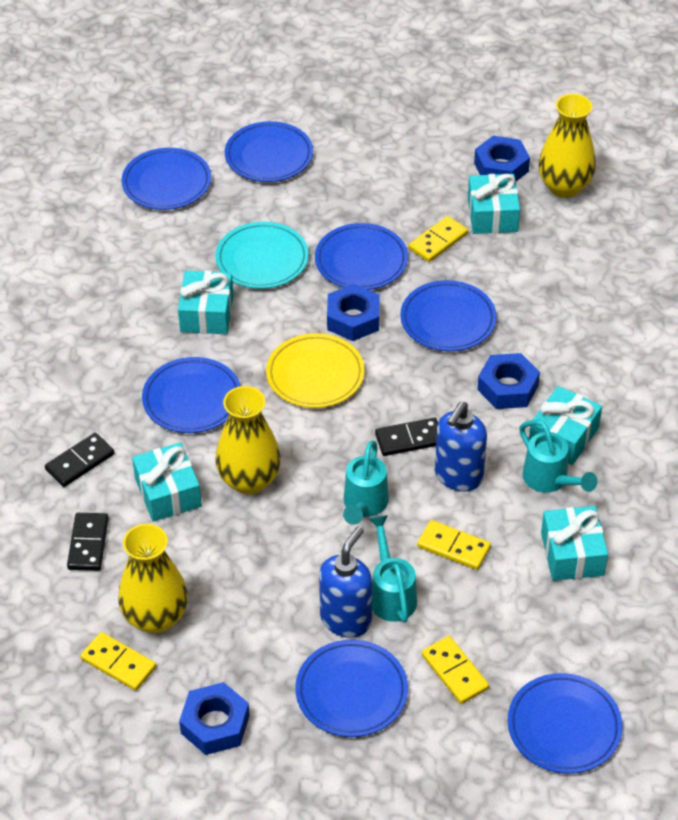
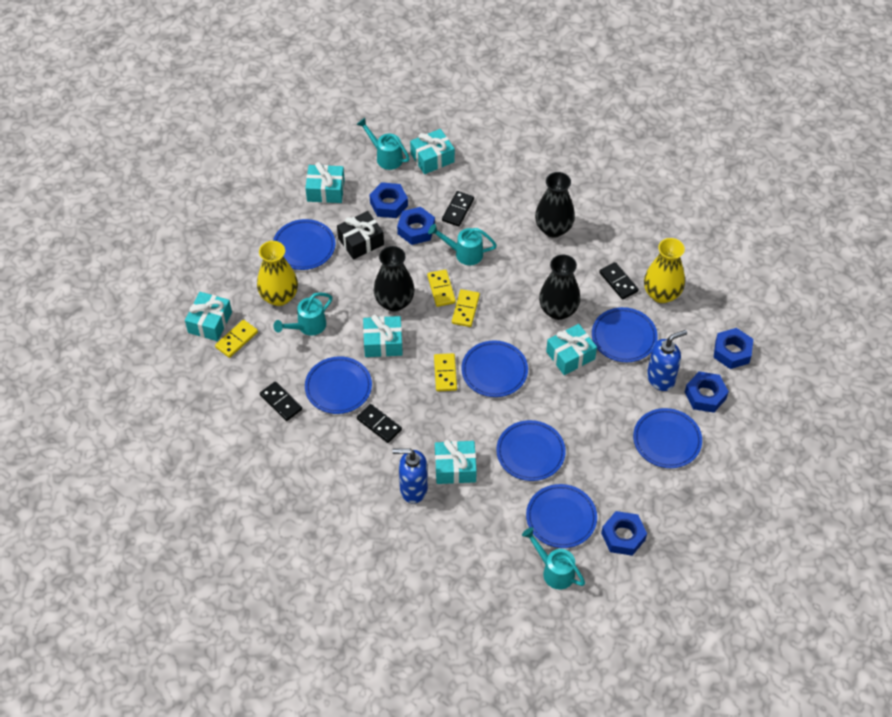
black domino: 3 -> 4
black gift: 0 -> 1
black vase: 0 -> 3
blue nut: 4 -> 5
turquoise gift: 5 -> 6
turquoise plate: 1 -> 0
turquoise watering can: 3 -> 4
yellow plate: 1 -> 0
yellow vase: 3 -> 2

